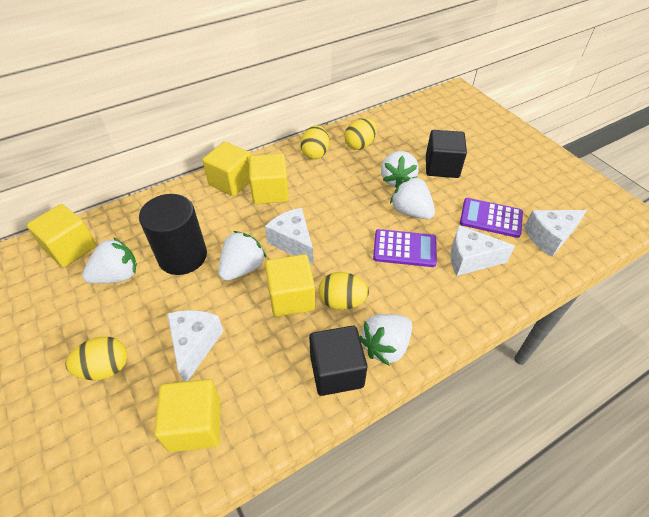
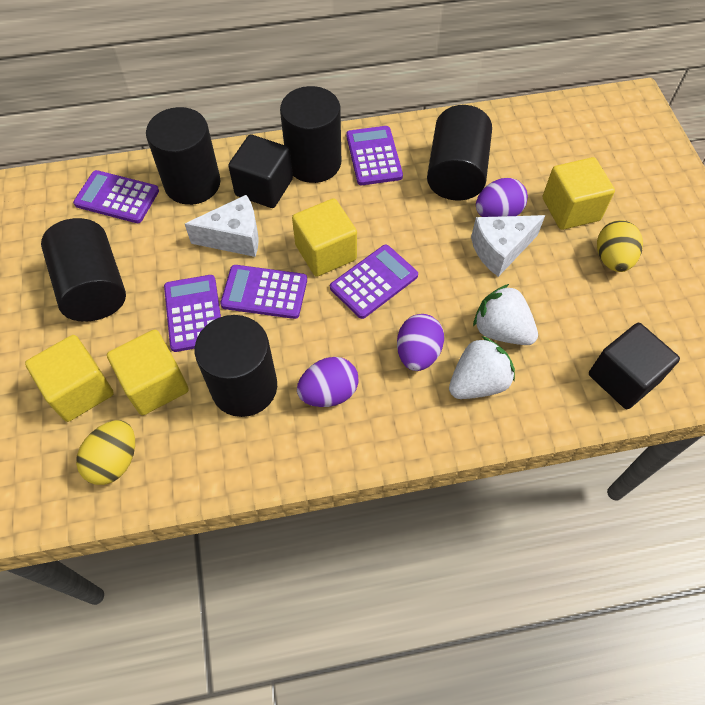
black cylinder: 1 -> 5
purple calculator: 2 -> 5
purple egg: 0 -> 3
white cheese: 4 -> 2
white strawberry: 5 -> 2
yellow cube: 5 -> 4
yellow egg: 4 -> 2

